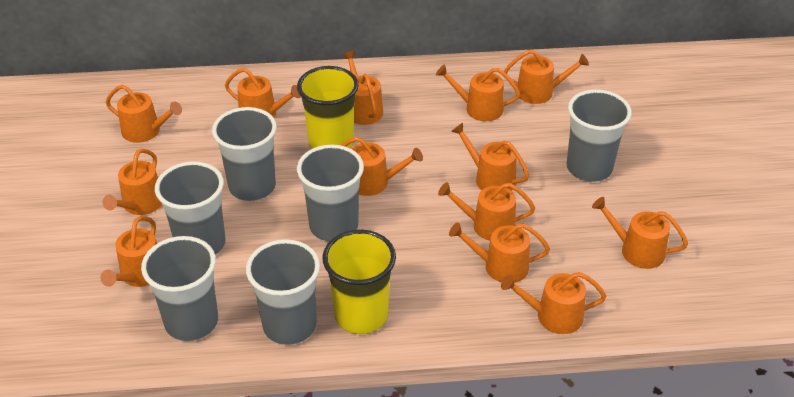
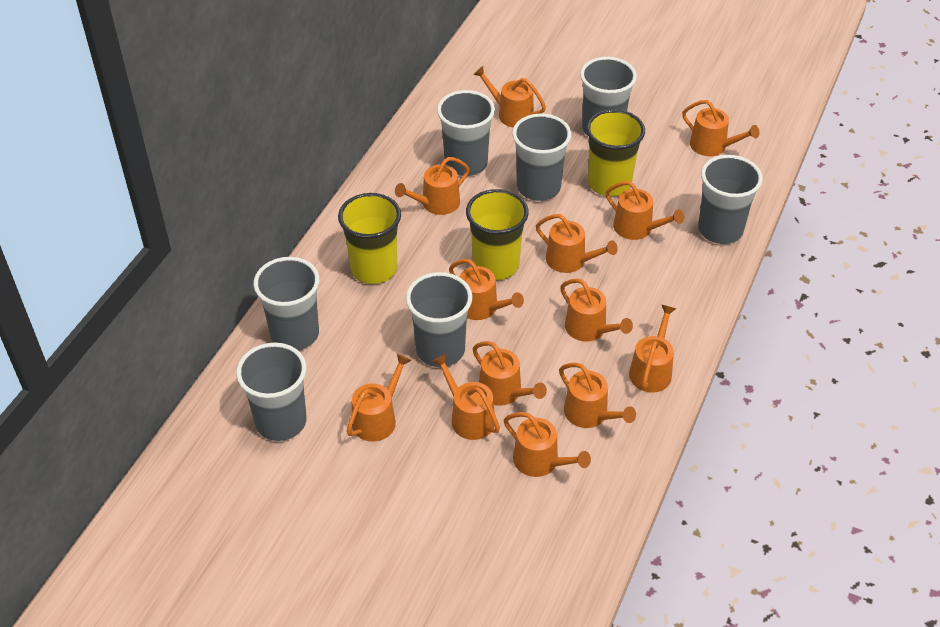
grey cup: 6 -> 7
yellow cup: 2 -> 3

